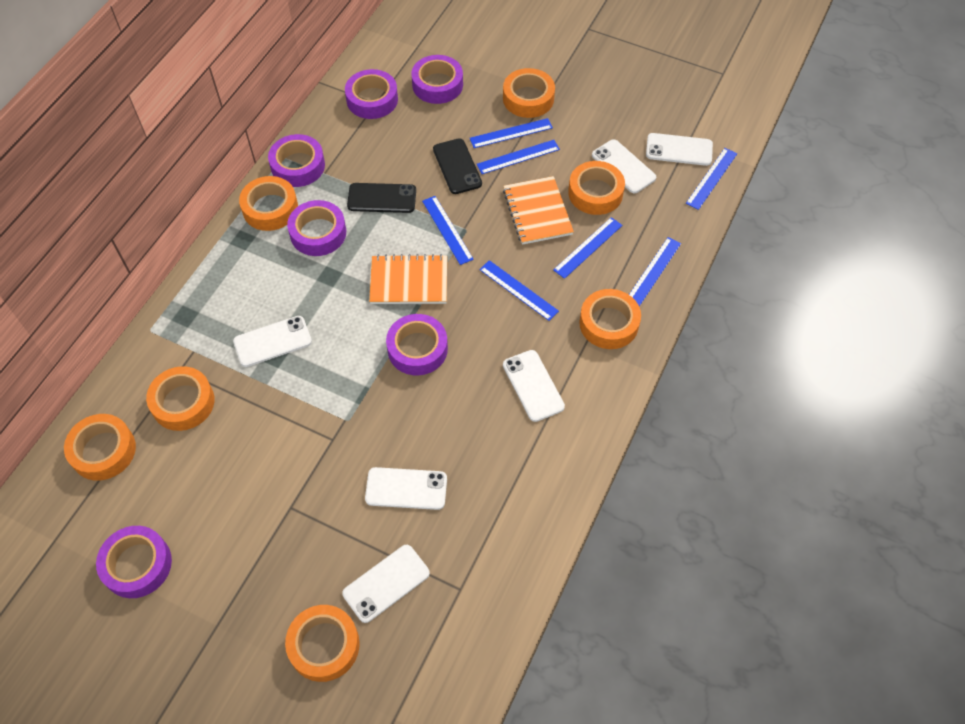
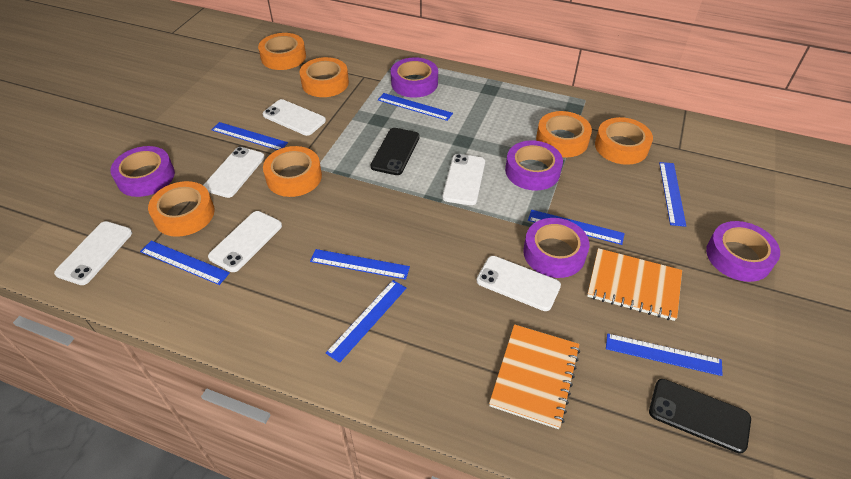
blue ruler: 7 -> 8
orange tape: 7 -> 6
purple tape: 6 -> 5

